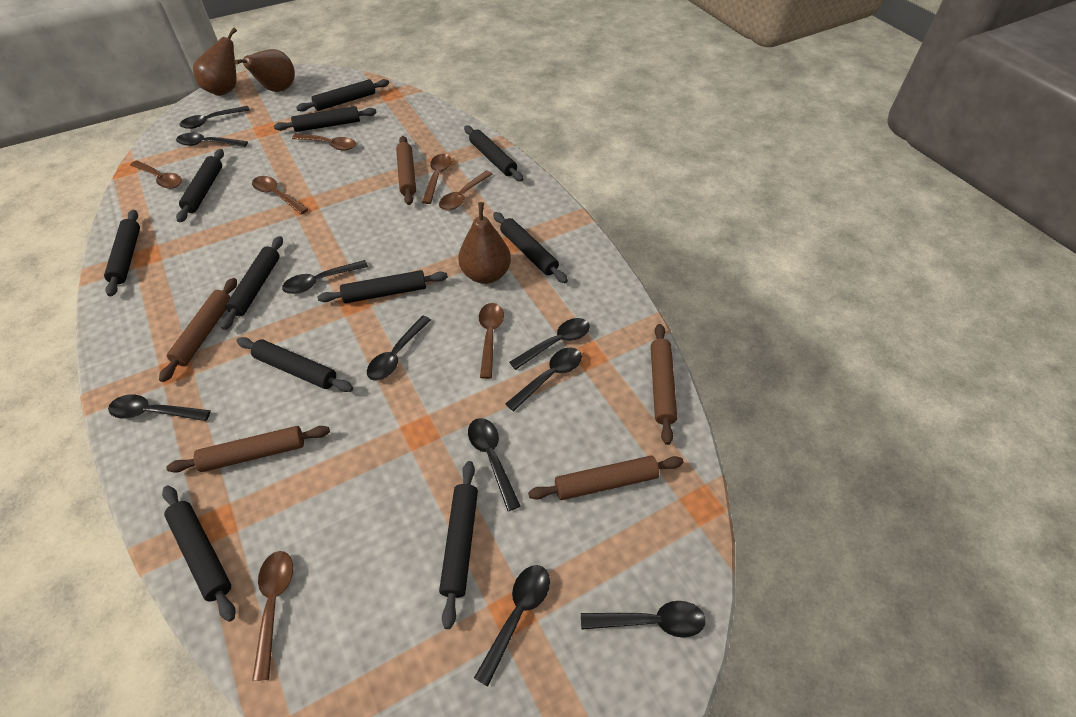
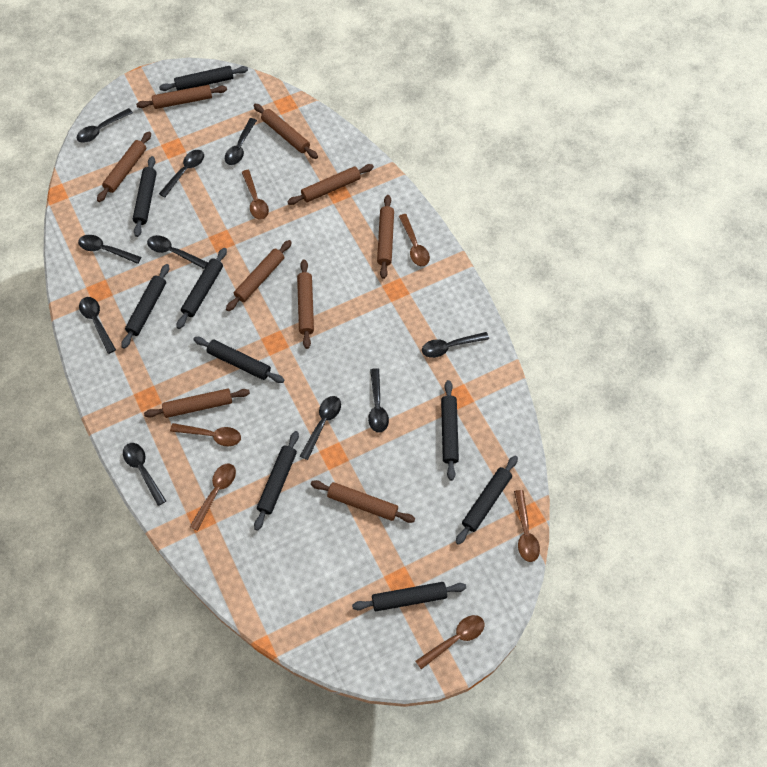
black rolling pin: 11 -> 9
brown pear: 3 -> 0
brown rolling pin: 5 -> 9
brown spoon: 7 -> 6

